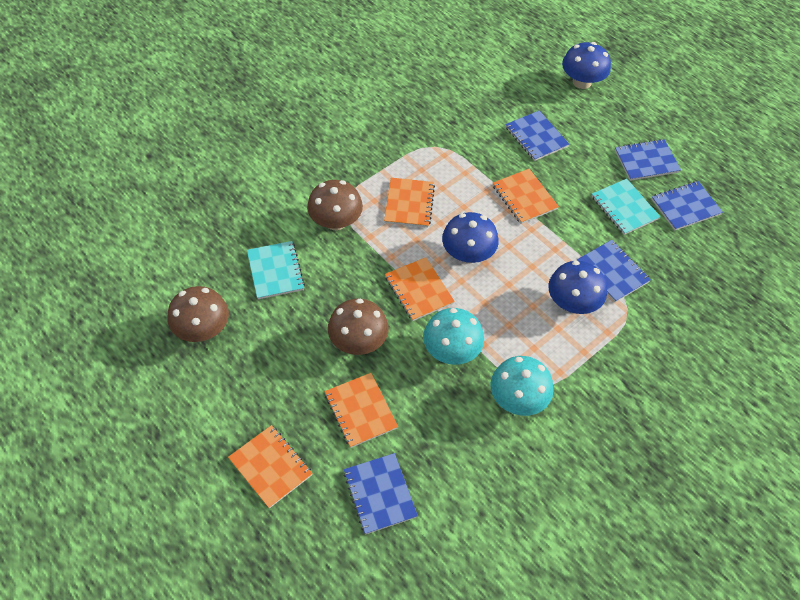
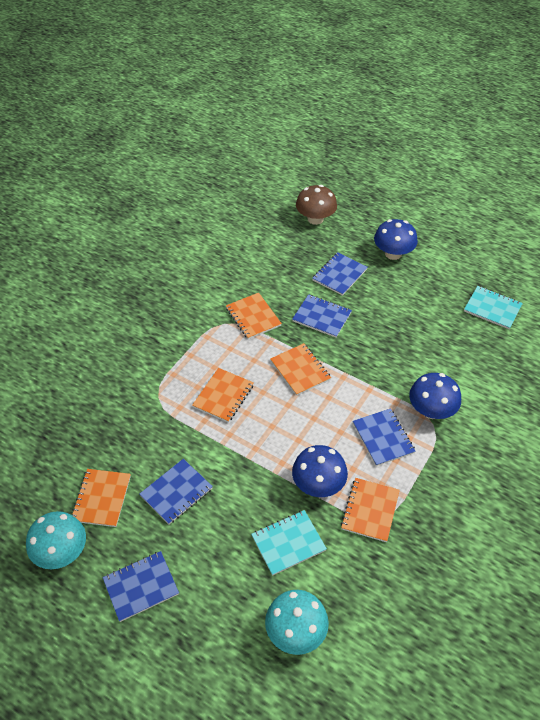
brown mushroom: 3 -> 1

